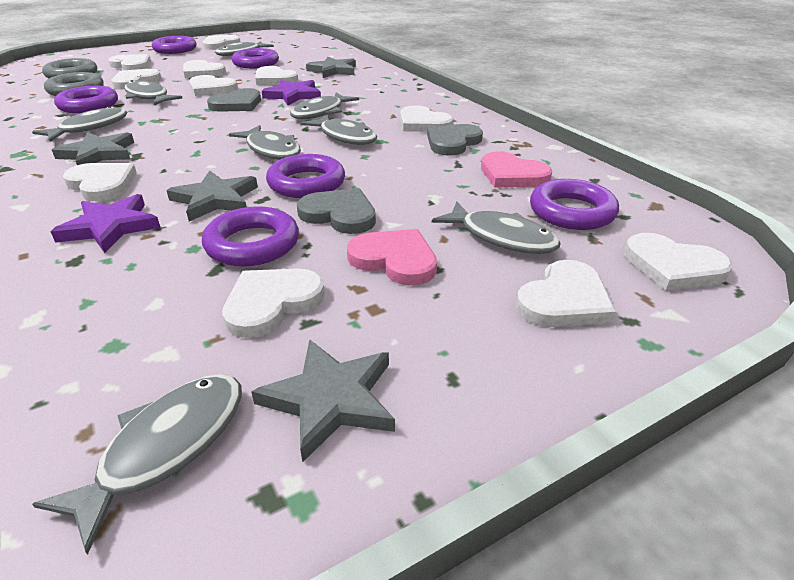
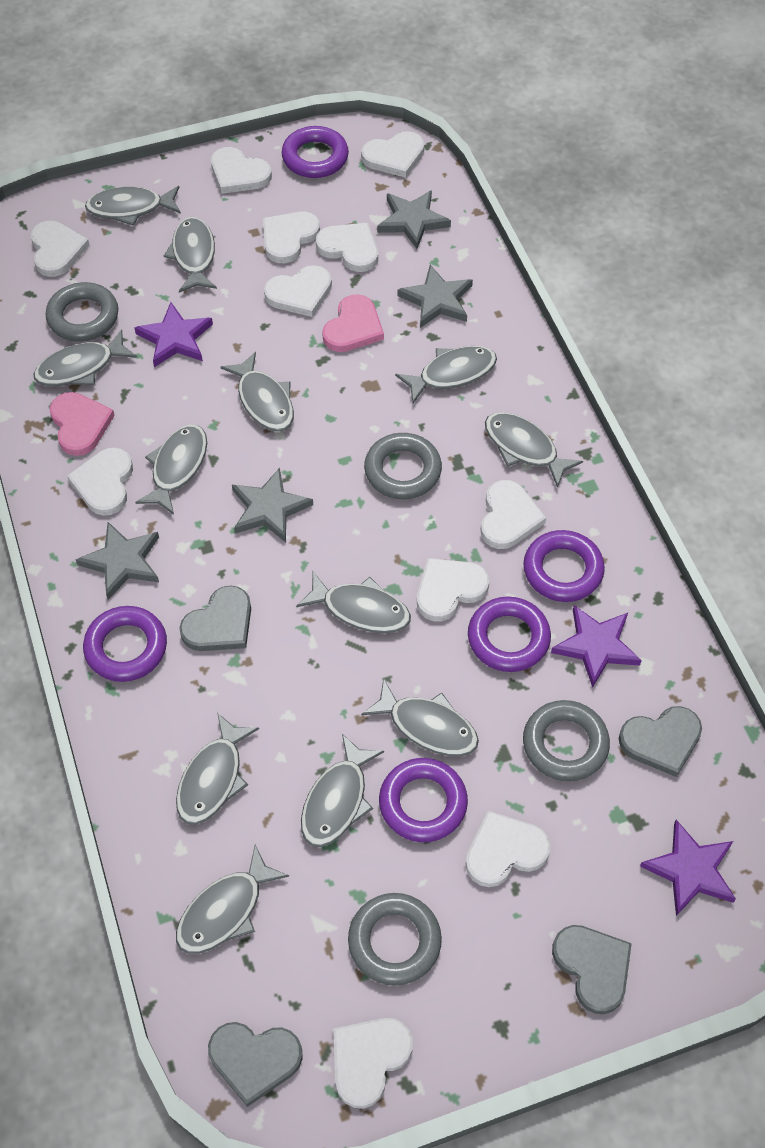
grey fish: 8 -> 12
grey heart: 3 -> 4
grey ring: 2 -> 4
purple ring: 6 -> 5
purple star: 2 -> 3

